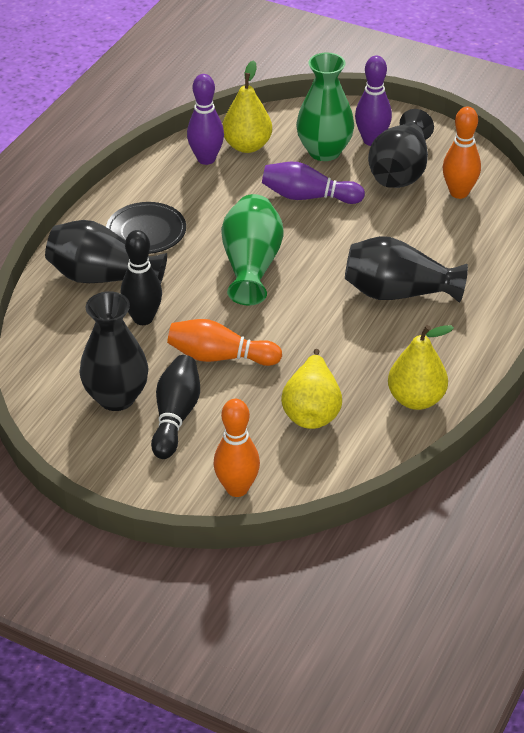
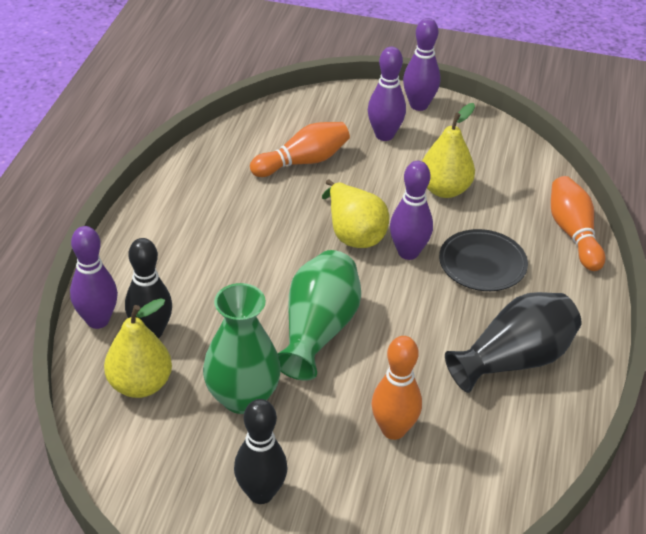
black vase: 4 -> 1
purple bowling pin: 3 -> 4

